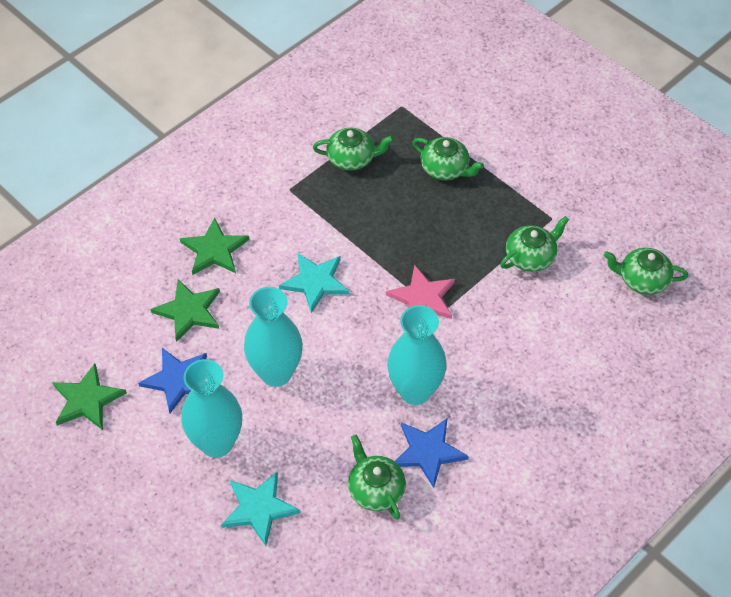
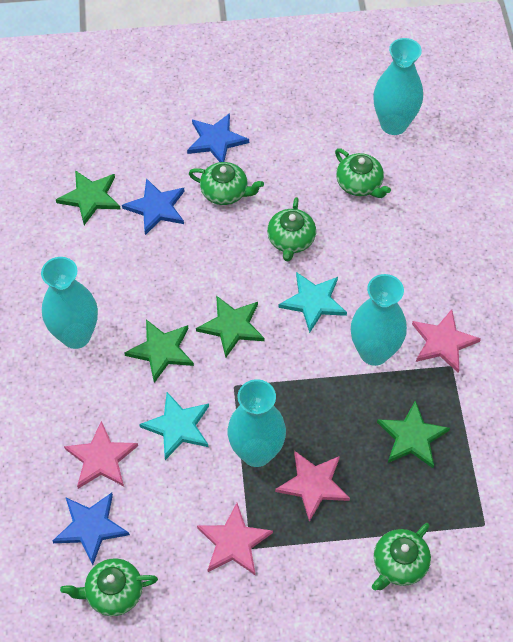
blue star: 2 -> 3
green star: 3 -> 4
pink star: 1 -> 4
turquoise vase: 3 -> 4

